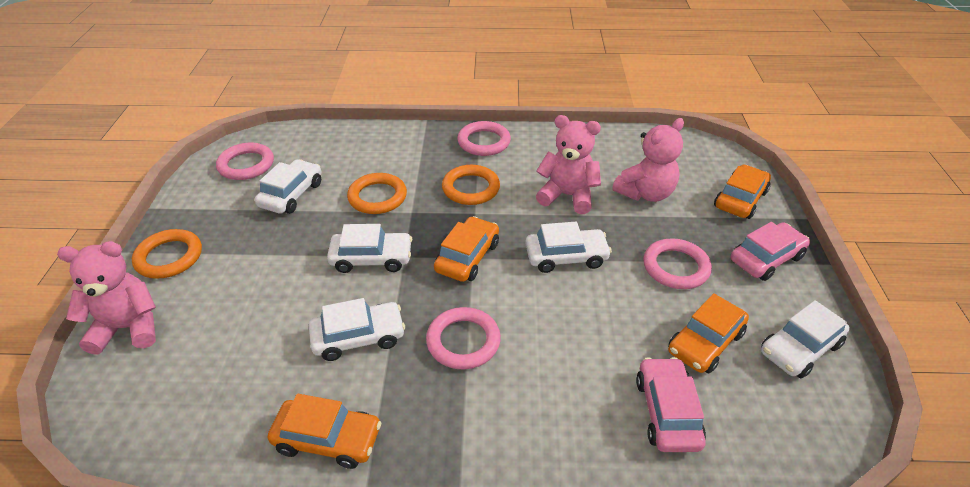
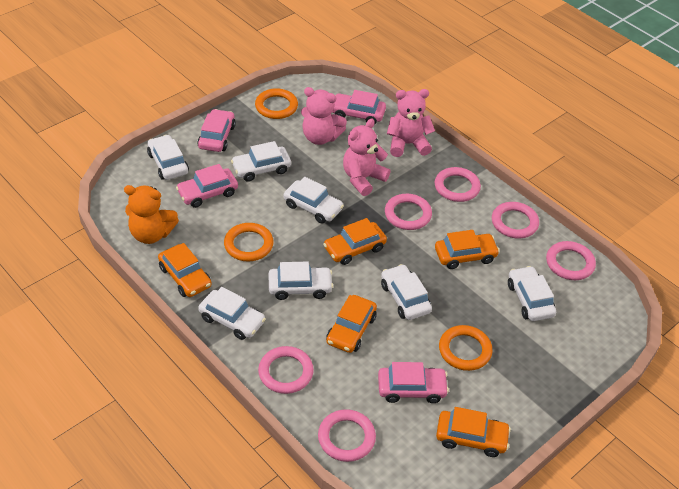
orange car: 4 -> 5
orange teddy bear: 0 -> 1
pink car: 2 -> 4
pink ring: 4 -> 6
white car: 5 -> 7

